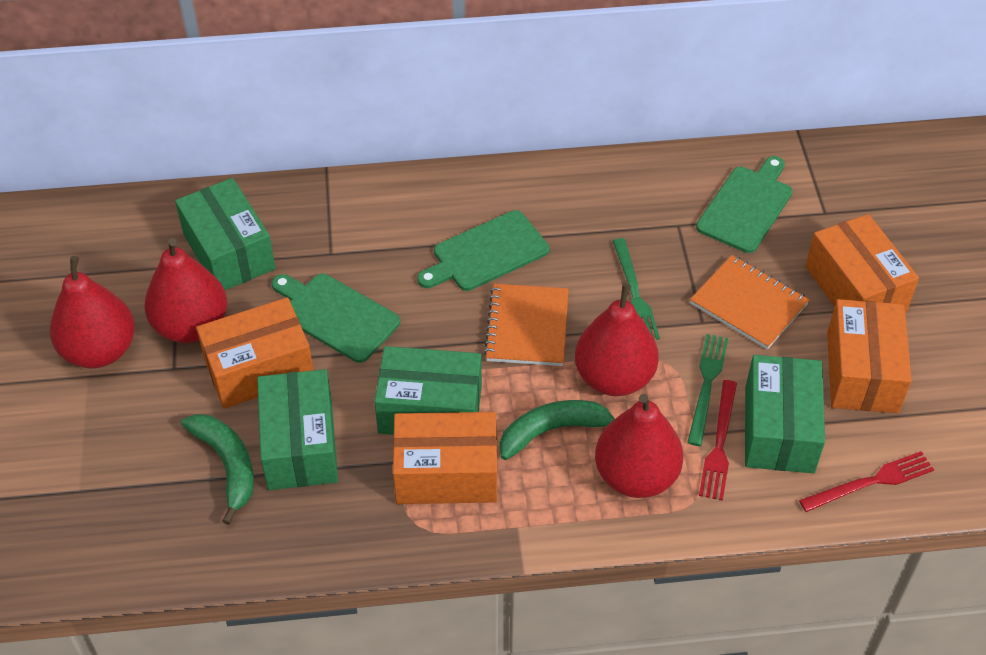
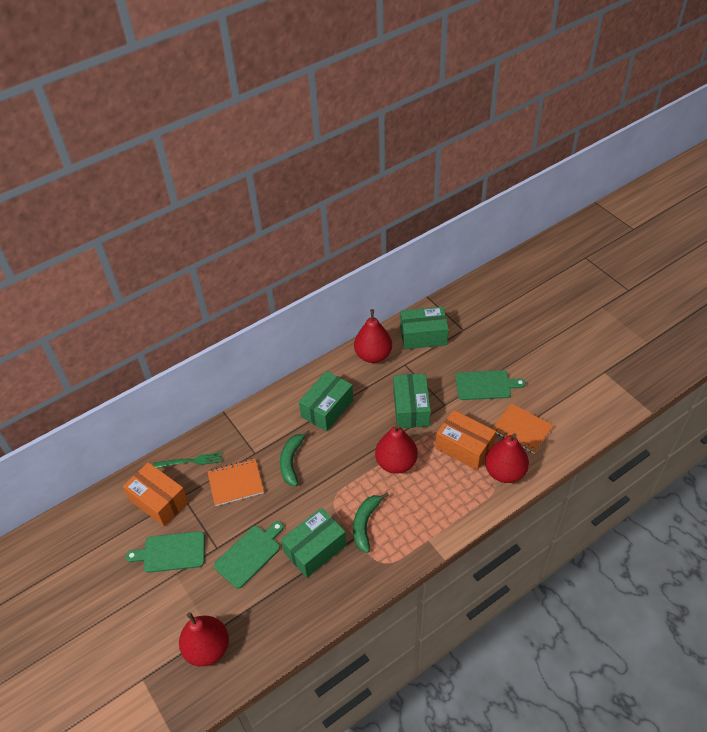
green fork: 2 -> 1
orange box: 4 -> 2
red fork: 2 -> 0

